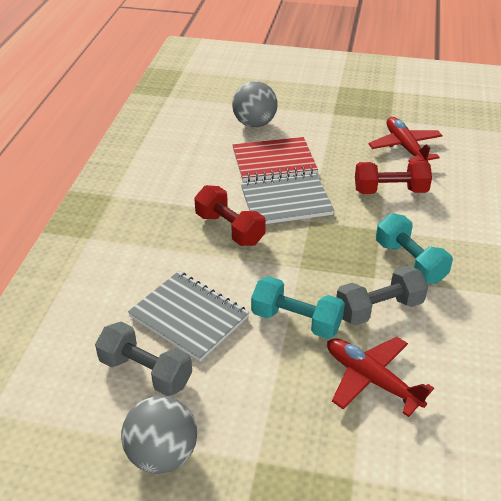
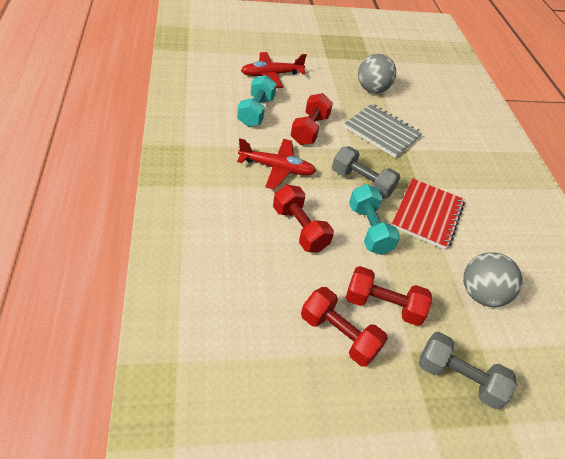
grey notebook: 2 -> 1
red dumbbell: 2 -> 4

